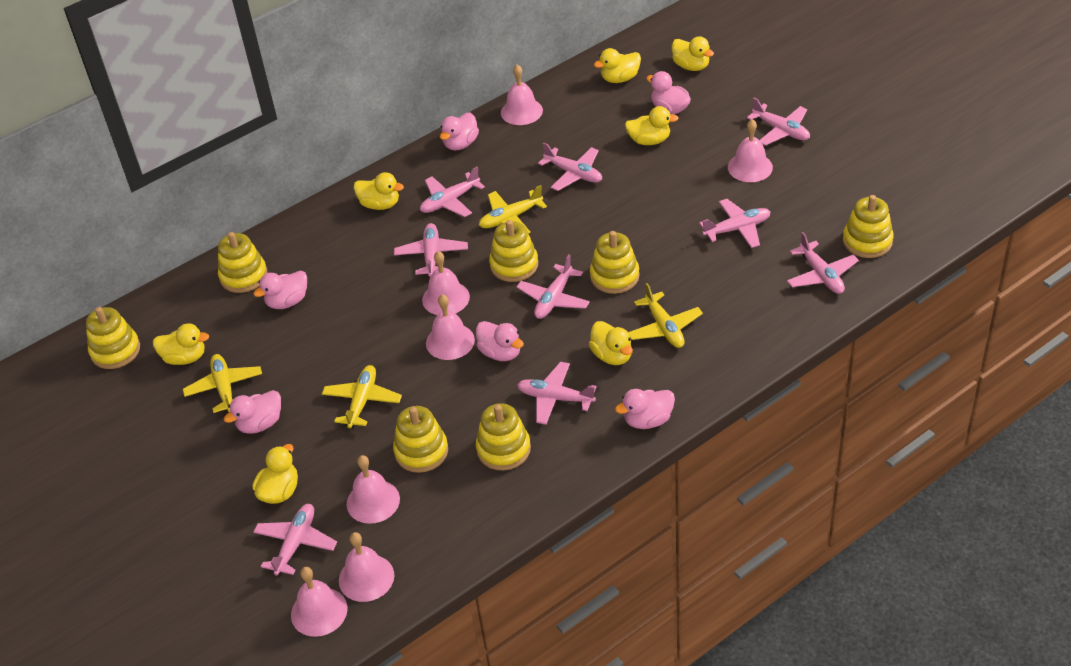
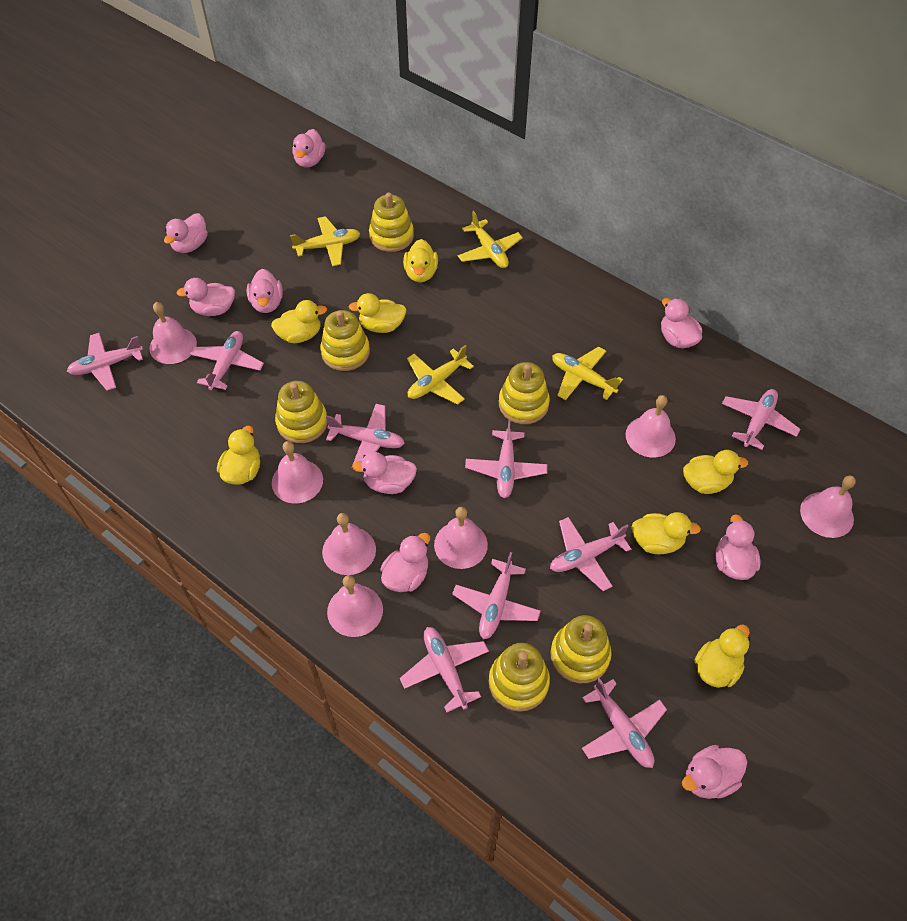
pink duck: 6 -> 9
yellow stacking toy: 7 -> 6

